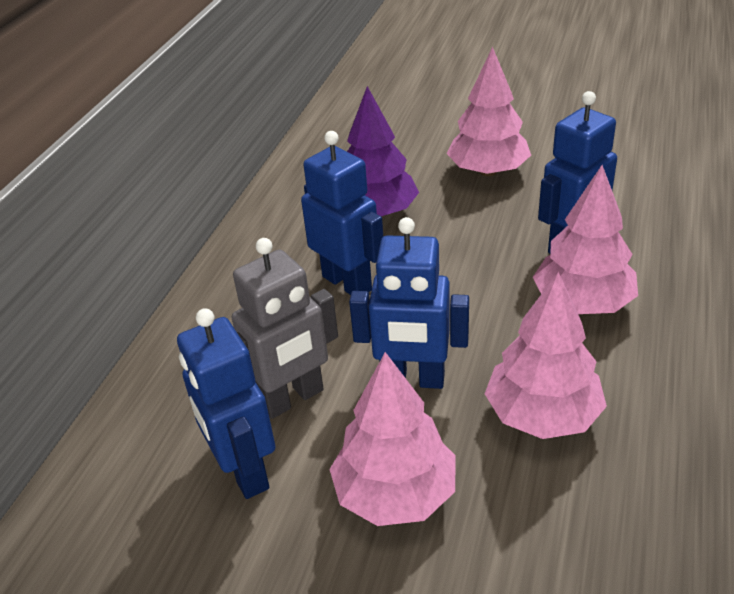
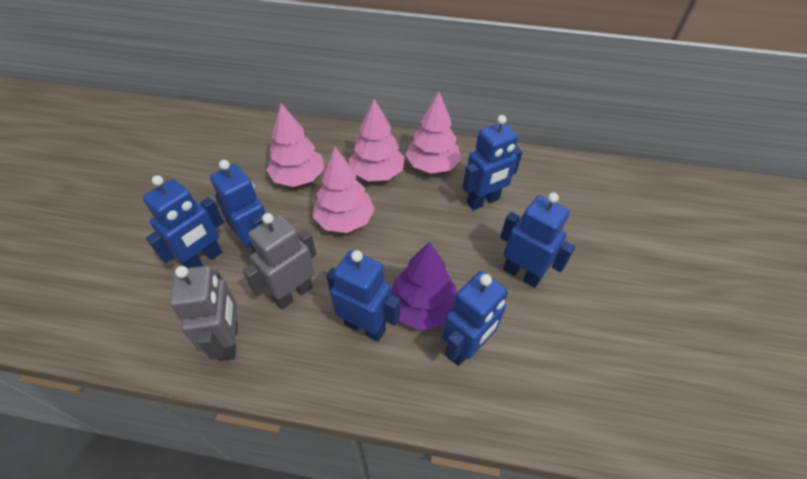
blue robot: 4 -> 6
grey robot: 1 -> 2

